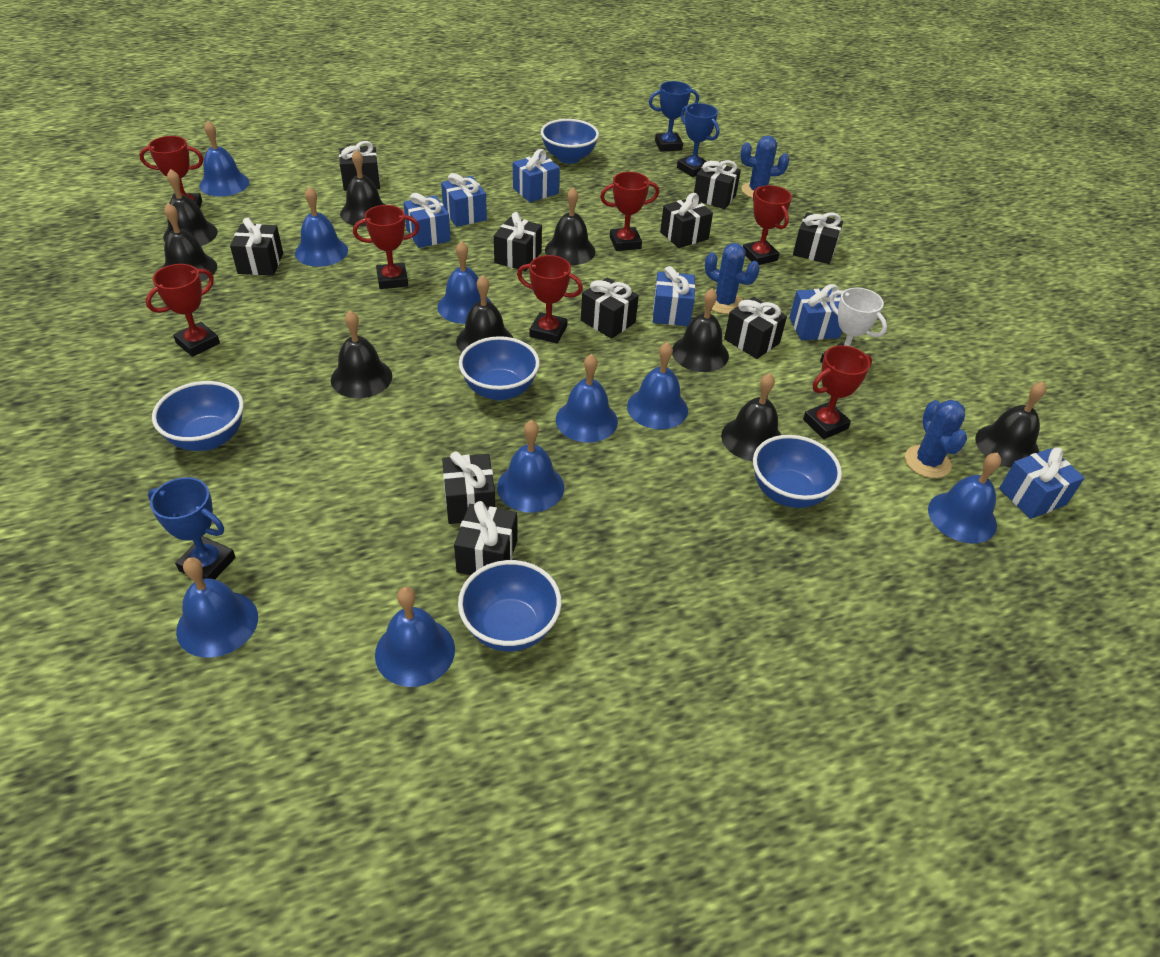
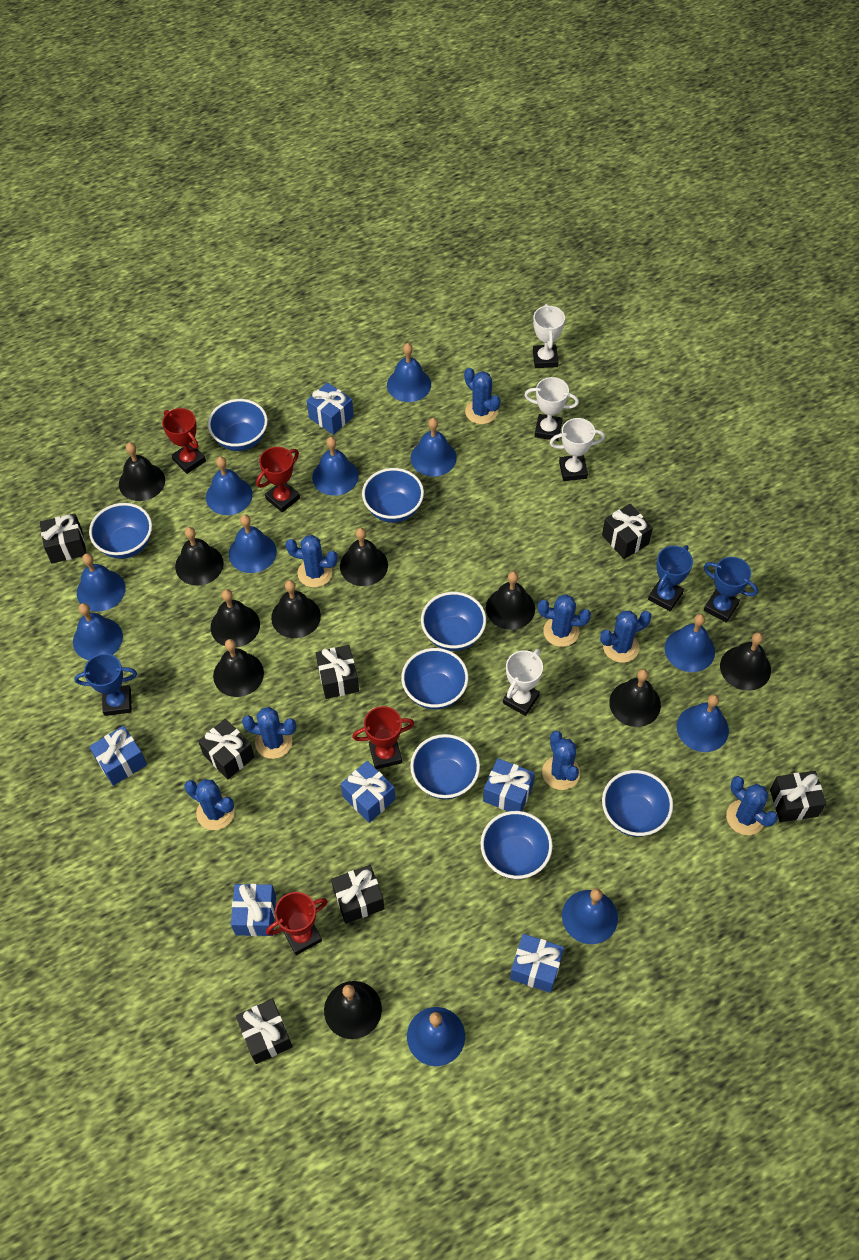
black bell: 9 -> 10
black gift: 10 -> 7
blue bell: 9 -> 11
blue bowl: 5 -> 8
blue cactus: 3 -> 8
red trophy: 7 -> 4
white trophy: 1 -> 4

